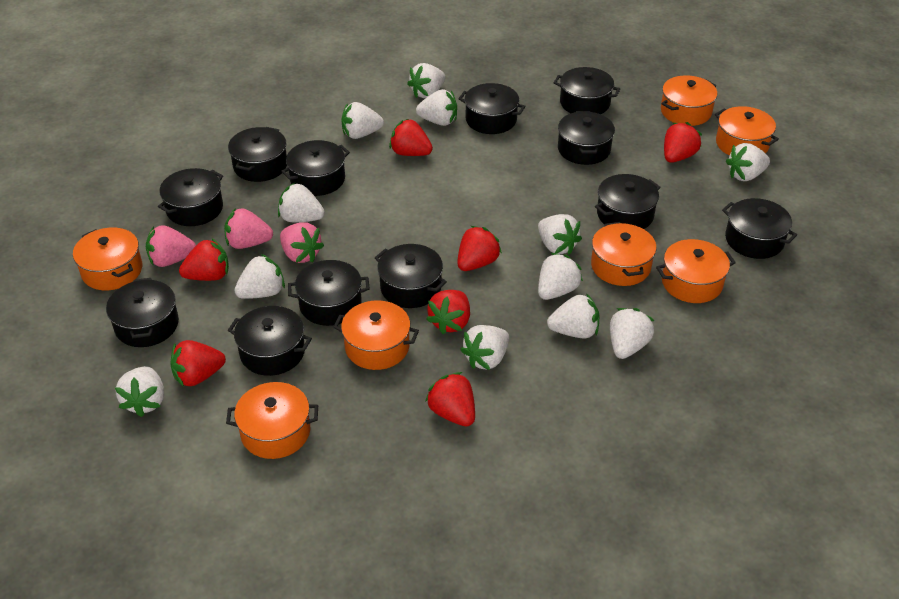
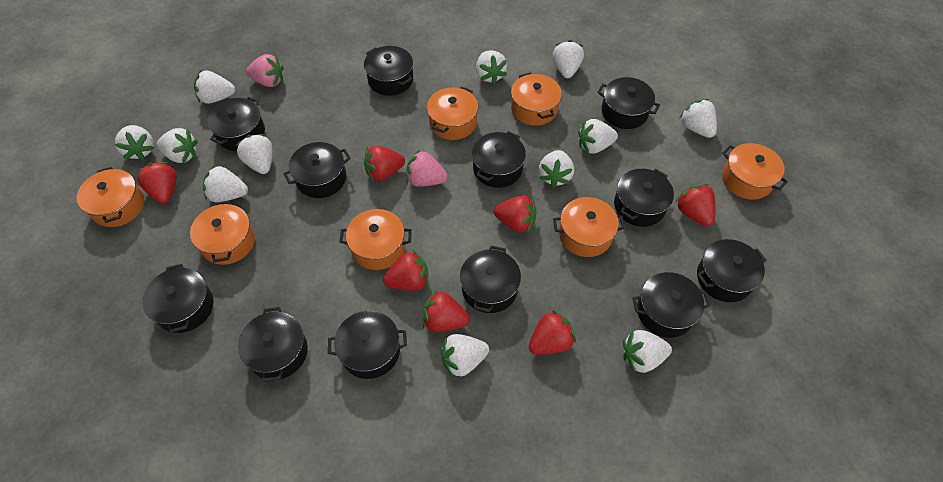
pink strawberry: 3 -> 2

